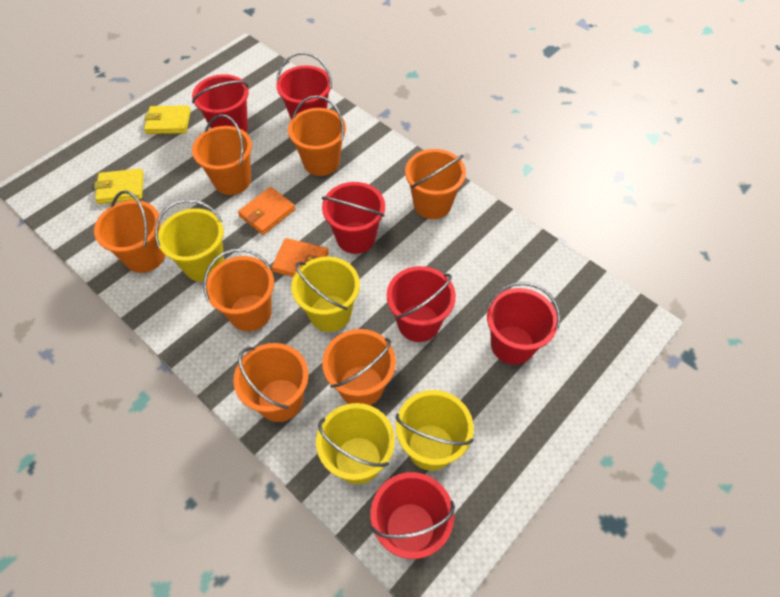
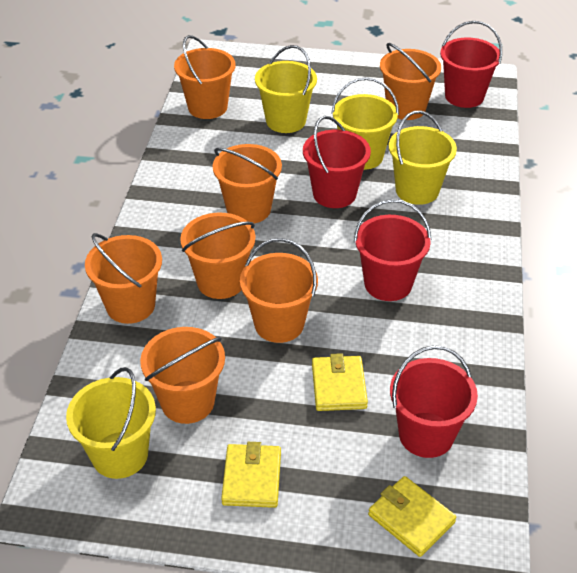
orange wallet: 2 -> 0
red bucket: 6 -> 4
yellow wallet: 2 -> 3

